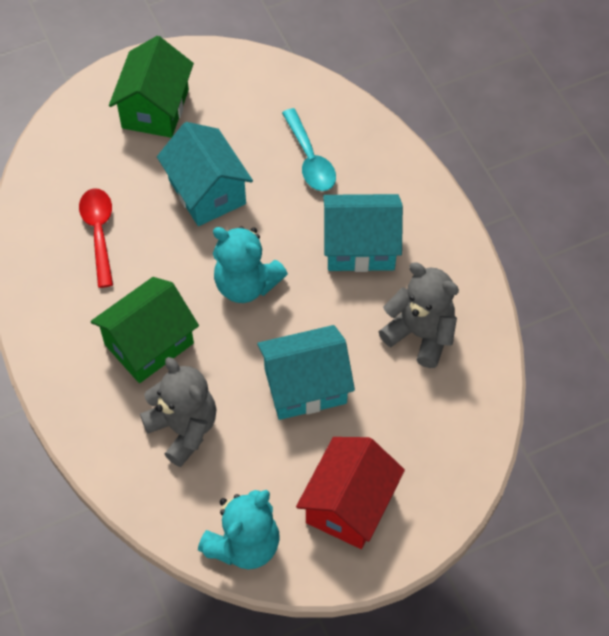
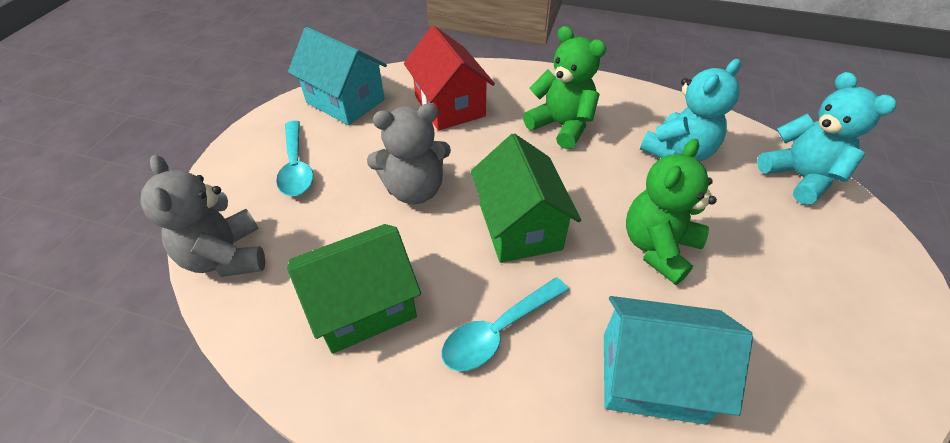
green teddy bear: 0 -> 2
red spoon: 1 -> 0
turquoise house: 3 -> 2
turquoise spoon: 1 -> 2

